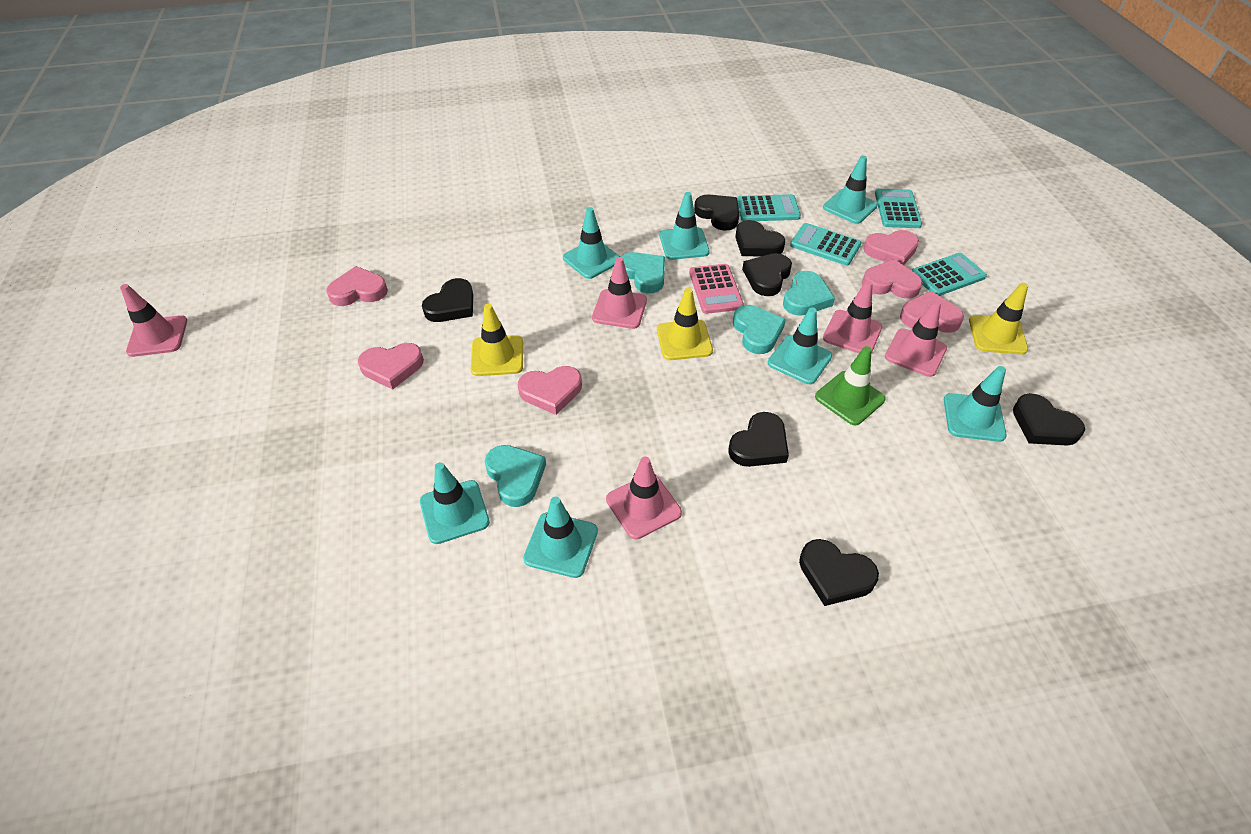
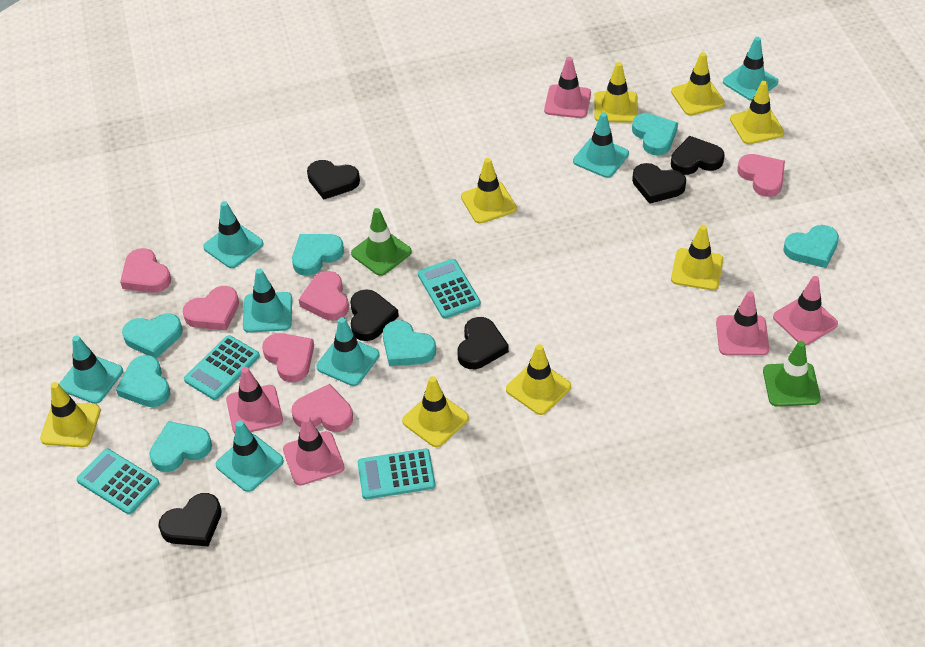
black heart: 7 -> 6
green traffic cone: 1 -> 2
pink calculator: 1 -> 0
turquoise heart: 4 -> 7
yellow traffic cone: 3 -> 8

